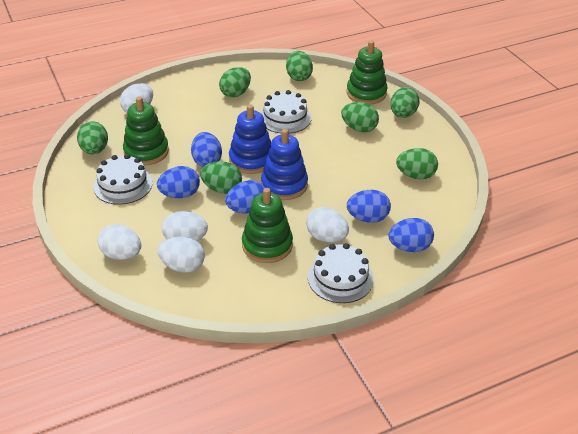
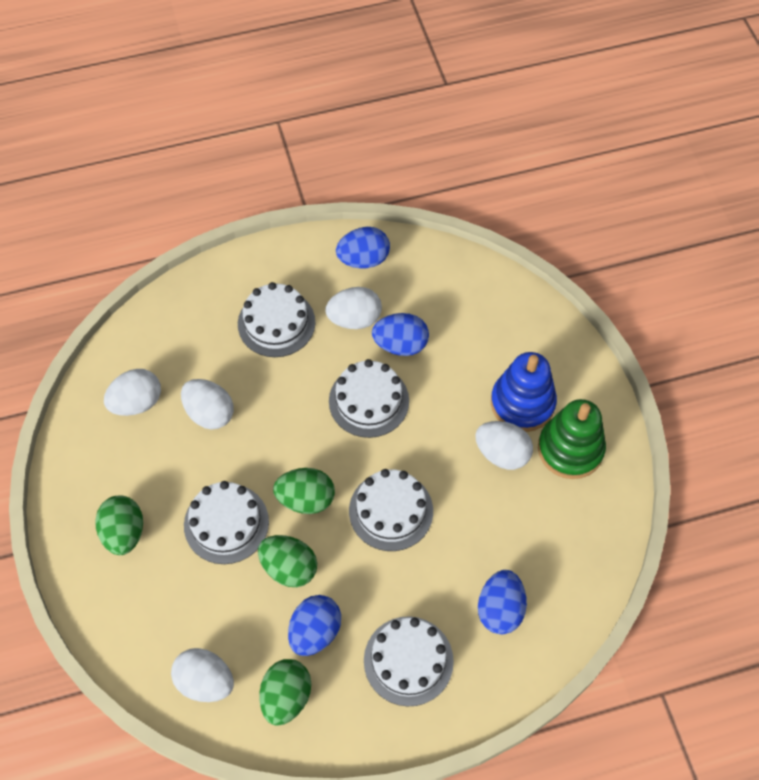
blue egg: 5 -> 4
blue stacking toy: 2 -> 1
green egg: 7 -> 4
green stacking toy: 3 -> 1
white cake: 3 -> 5

